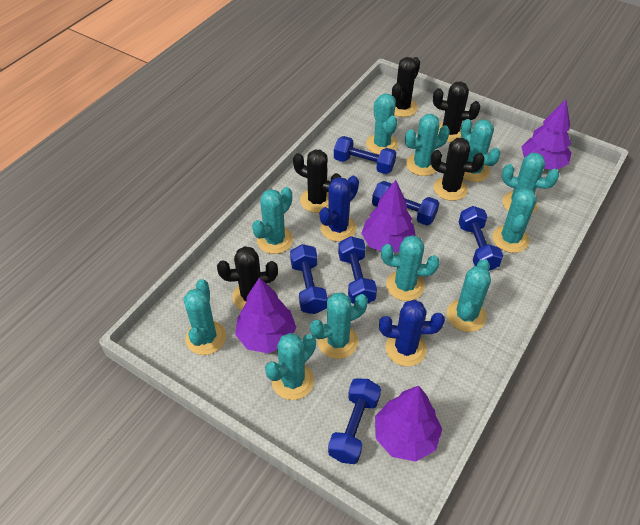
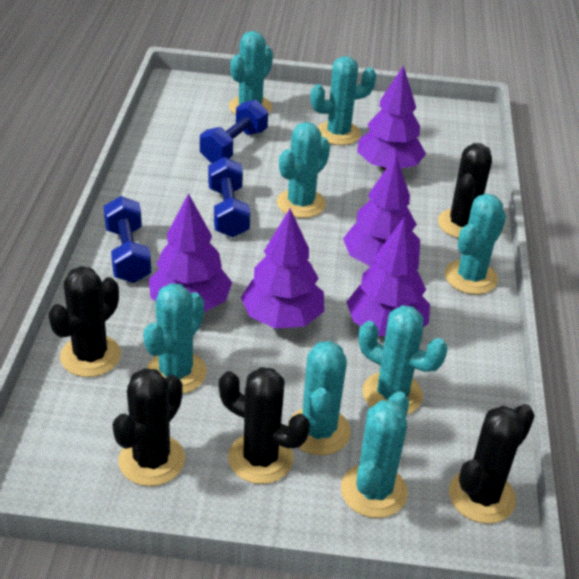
blue cactus: 2 -> 0
blue dumbbell: 6 -> 3
purple tree: 4 -> 5
turquoise cactus: 11 -> 8

